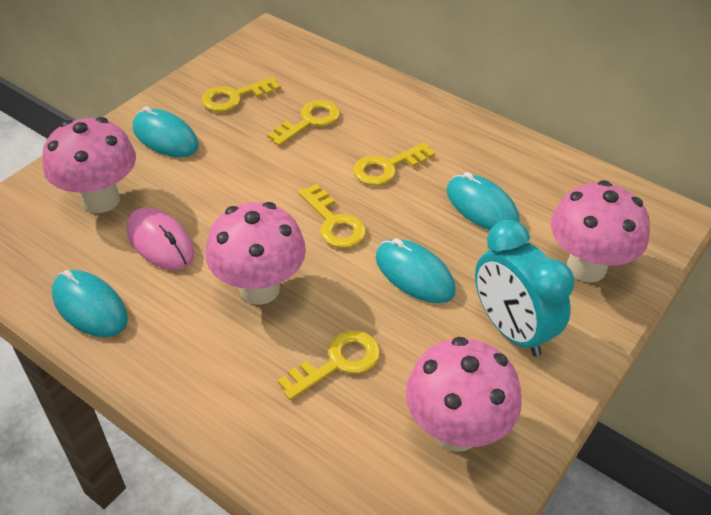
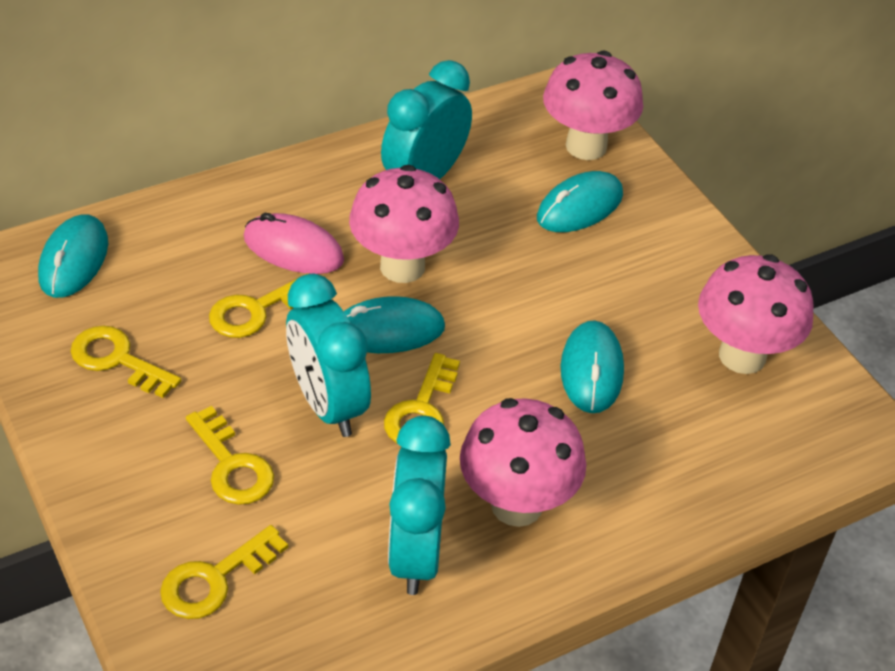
turquoise clock: 1 -> 3

